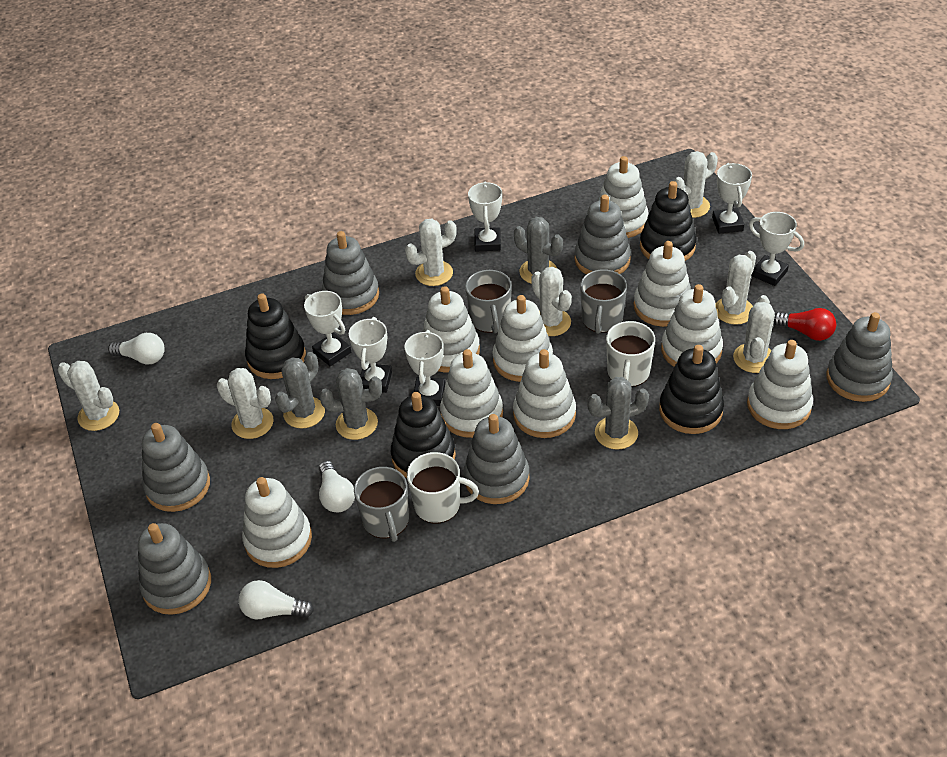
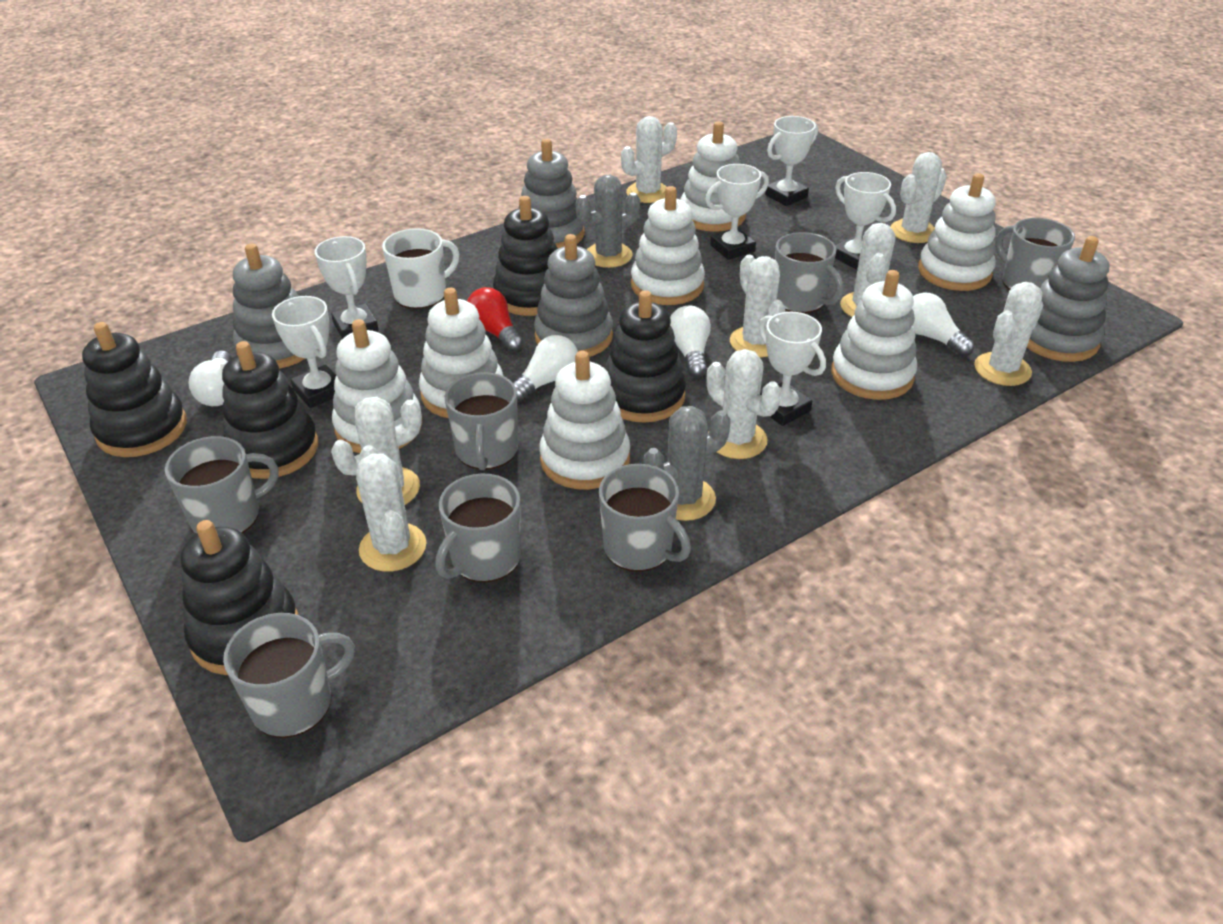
black stacking toy: 4 -> 5
grey cactus: 4 -> 2
grey mug: 3 -> 7
grey stacking toy: 6 -> 4
white cactus: 7 -> 8
white light bulb: 3 -> 4
white mug: 2 -> 1
white stacking toy: 9 -> 7

